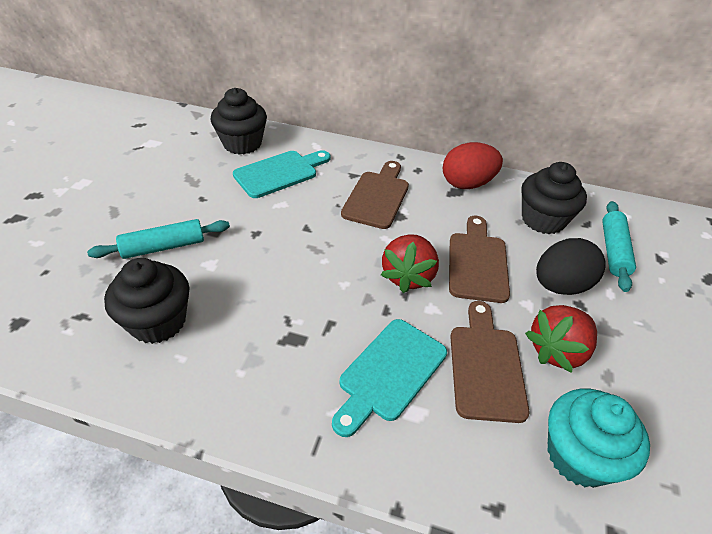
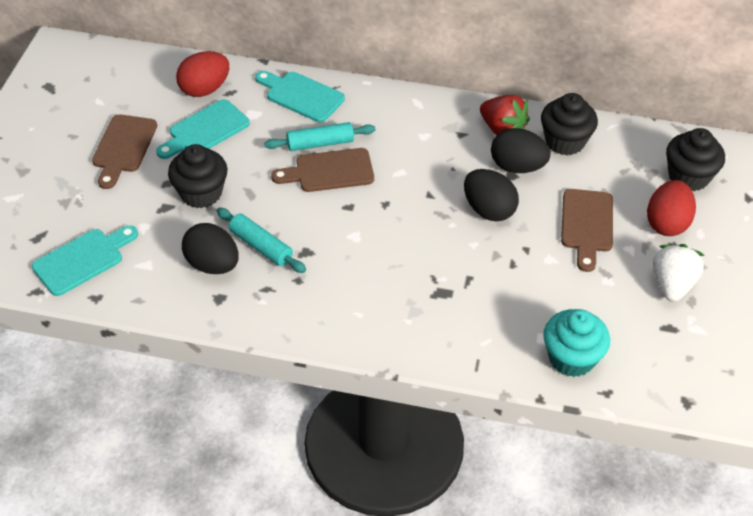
black egg: 1 -> 3
red egg: 1 -> 2
red strawberry: 2 -> 1
turquoise cutting board: 2 -> 3
white strawberry: 0 -> 1

